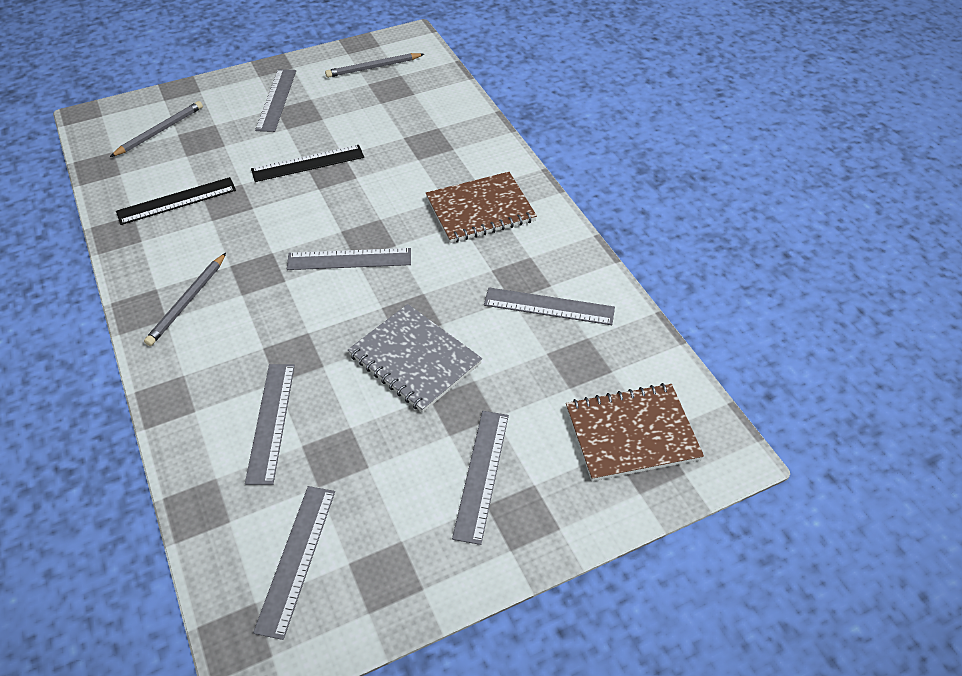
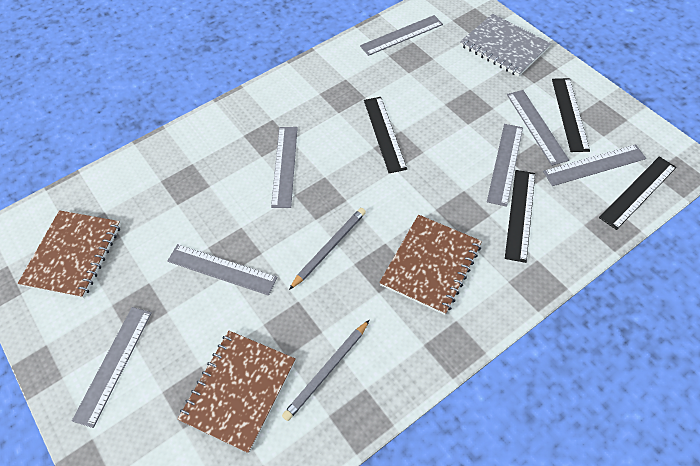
black ruler: 2 -> 4
brown notebook: 2 -> 3
grey pencil: 3 -> 2
grey ruler: 6 -> 7

